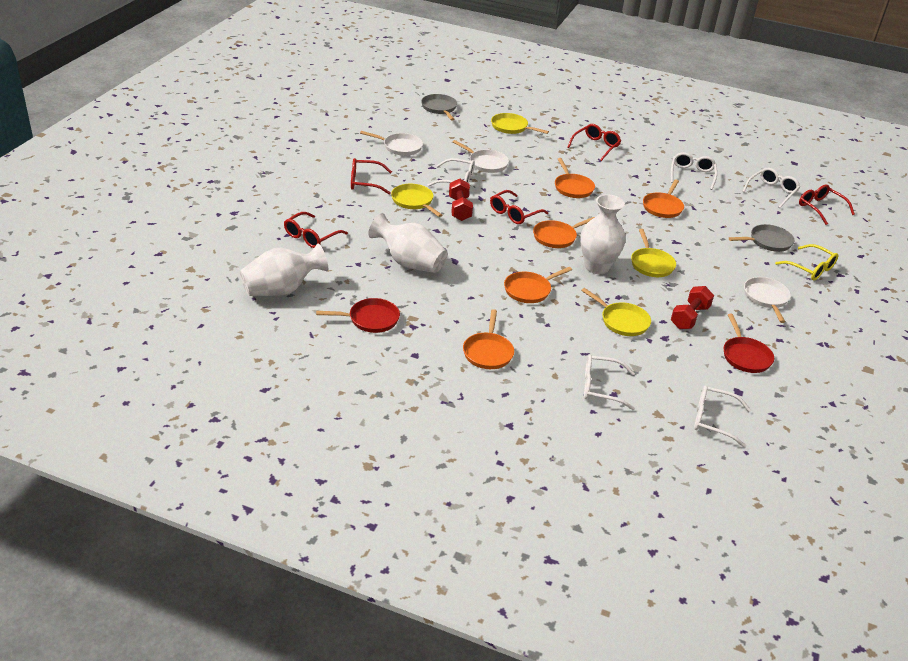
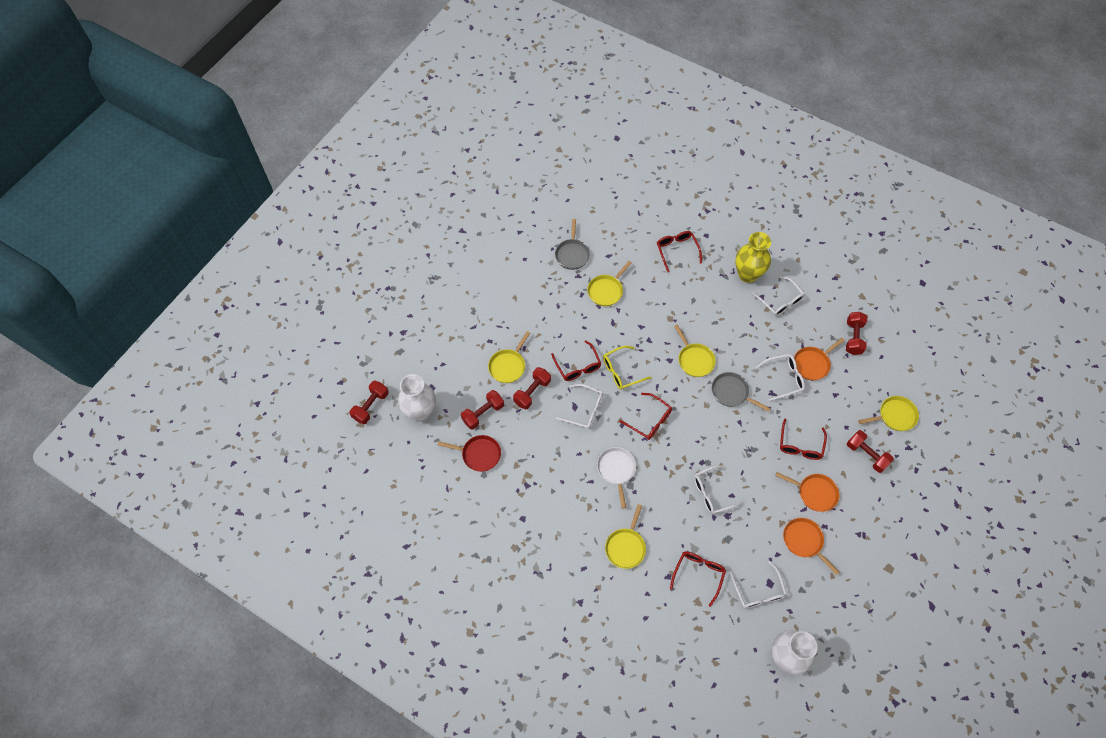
orange pan: 5 -> 3
red dumbbell: 2 -> 5
red pan: 2 -> 1
white pan: 3 -> 1
white vase: 3 -> 2
yellow pan: 4 -> 5
yellow vase: 0 -> 1

